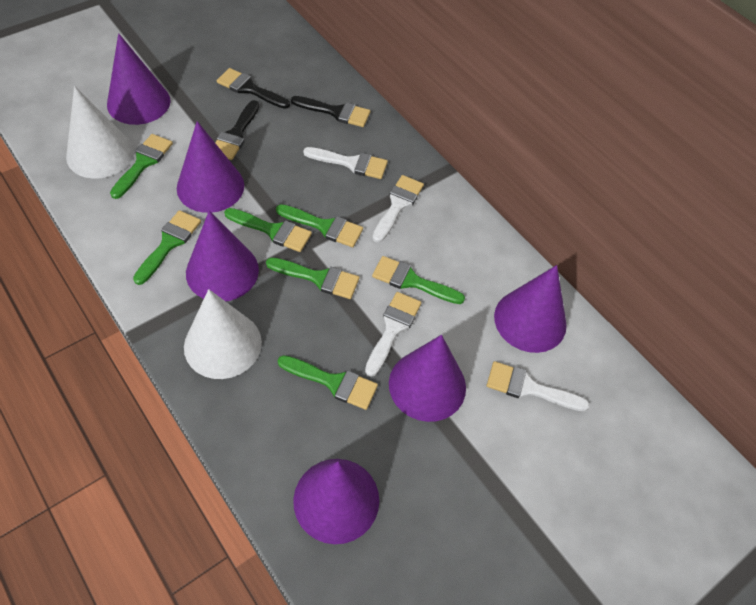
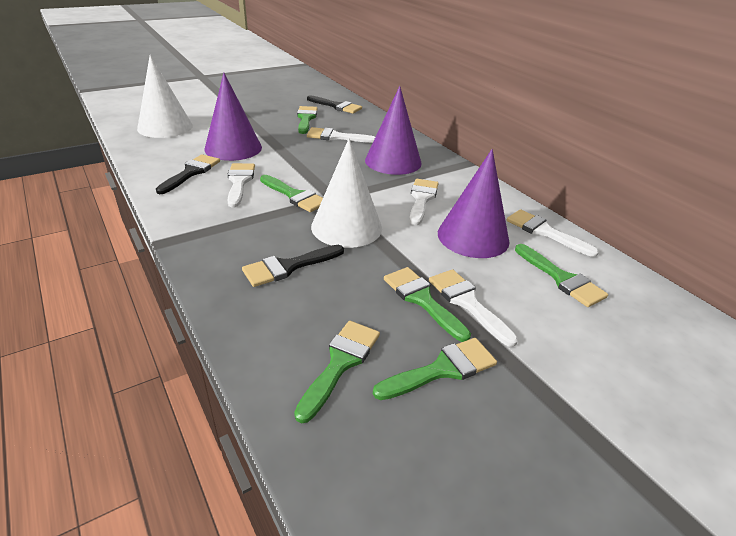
green brush: 7 -> 6
purple cone: 6 -> 3
white brush: 4 -> 5

